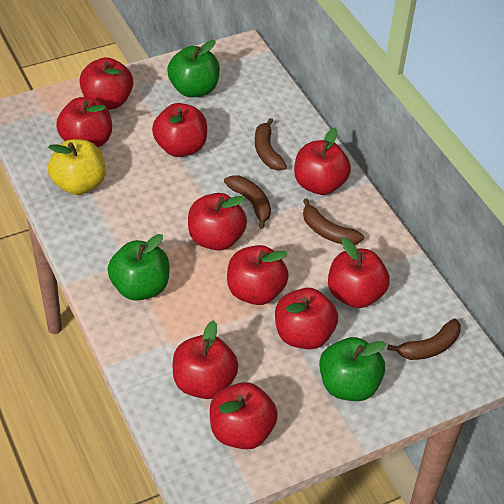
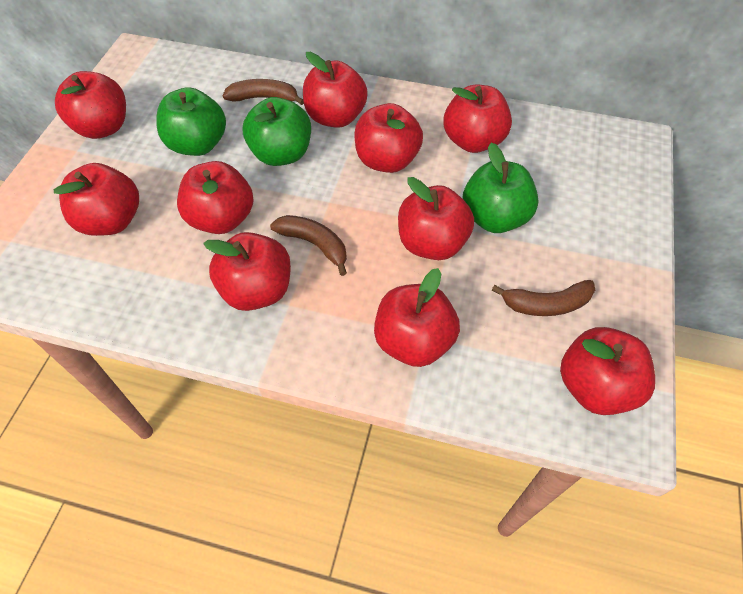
brown banana: 4 -> 3
yellow apple: 1 -> 0

